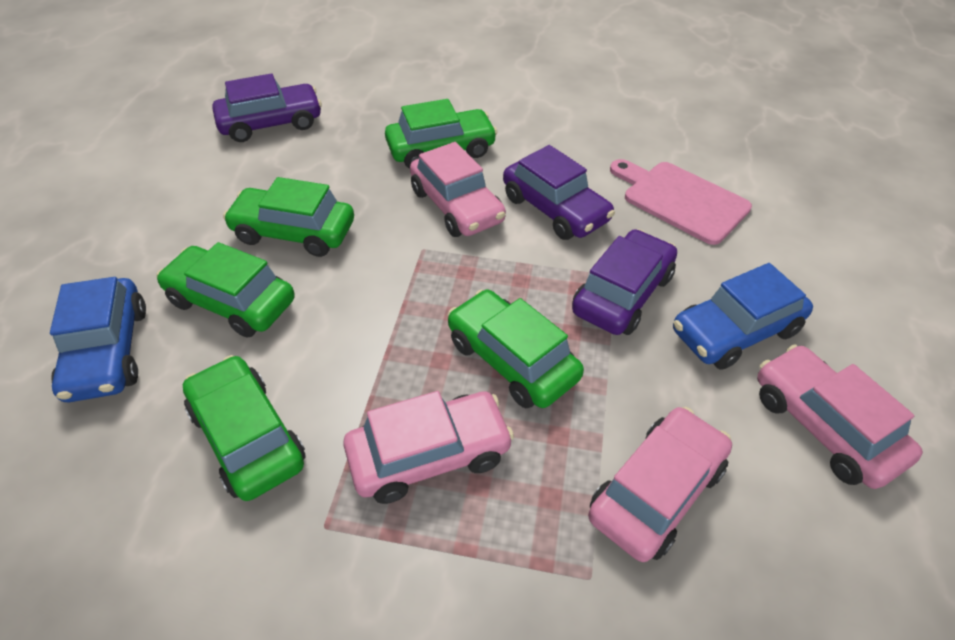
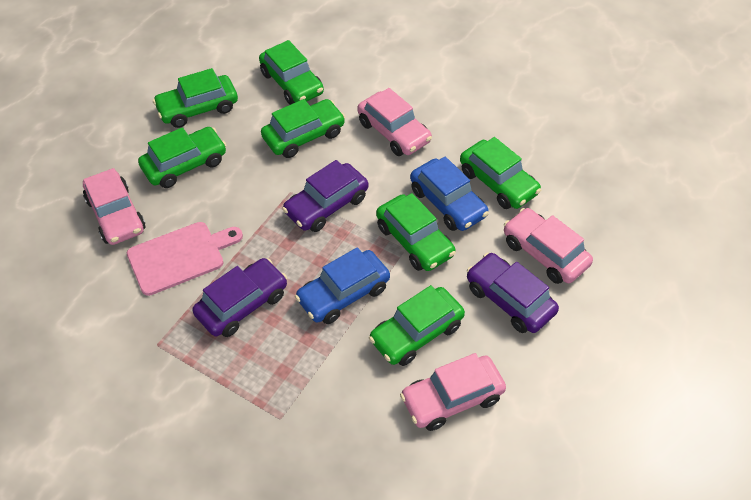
green car: 5 -> 7

